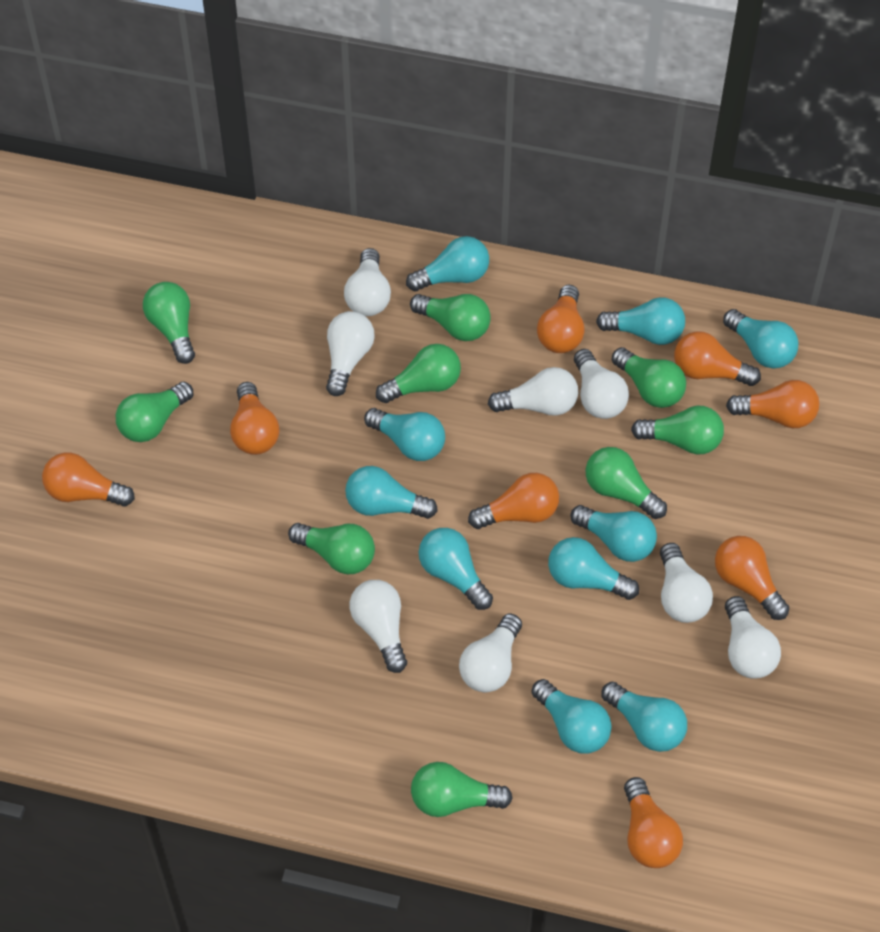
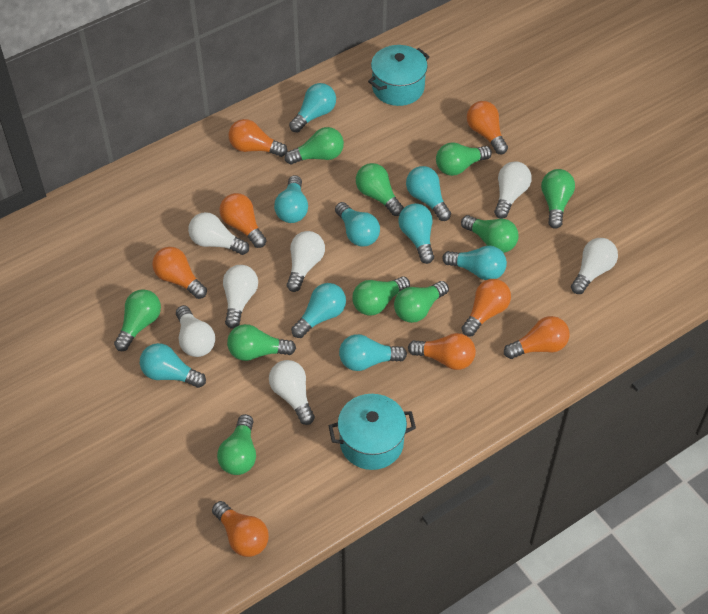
green light bulb: 9 -> 10
turquoise light bulb: 10 -> 9
turquoise pot: 0 -> 2
white light bulb: 8 -> 7

